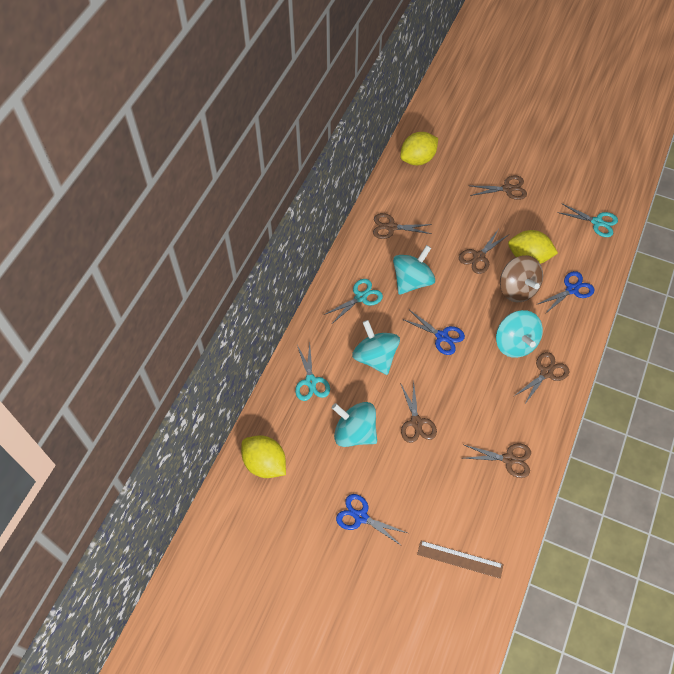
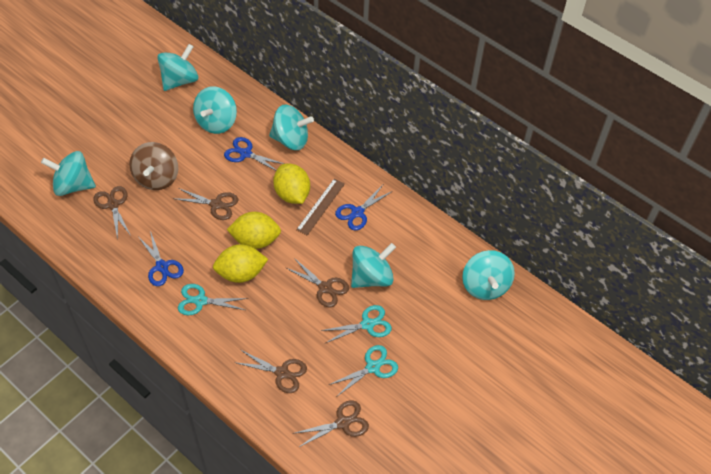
brown scissors: 6 -> 5
turquoise spinning top: 4 -> 6

